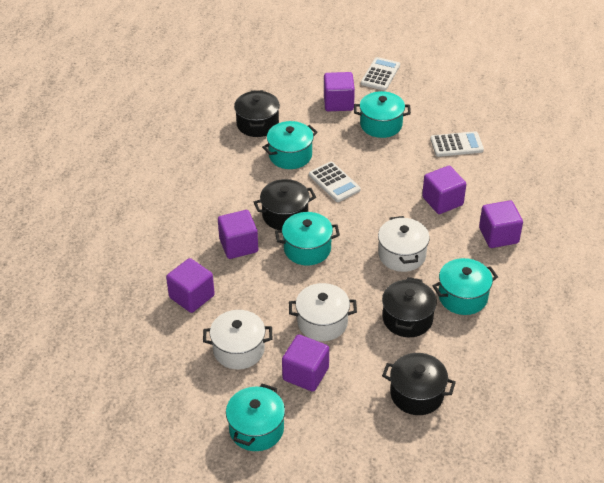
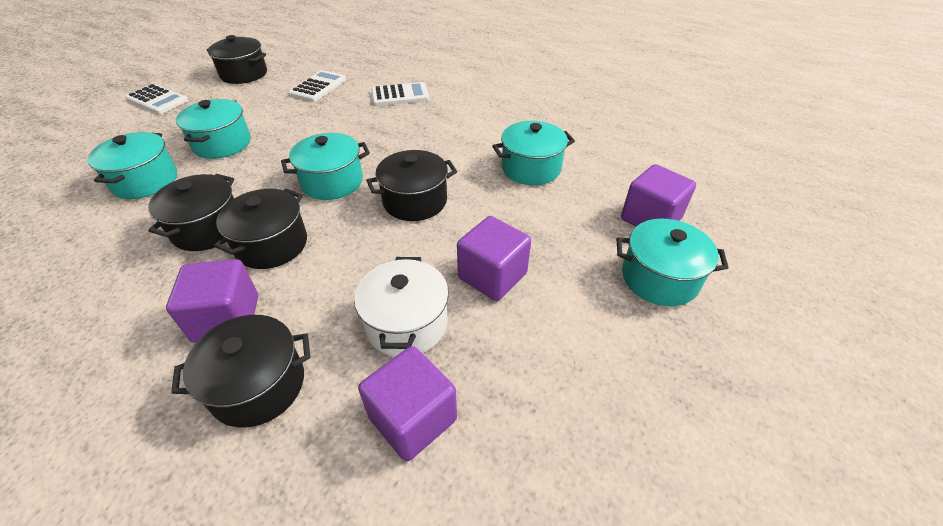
black pot: 4 -> 5
purple cube: 6 -> 4
white pot: 3 -> 1

